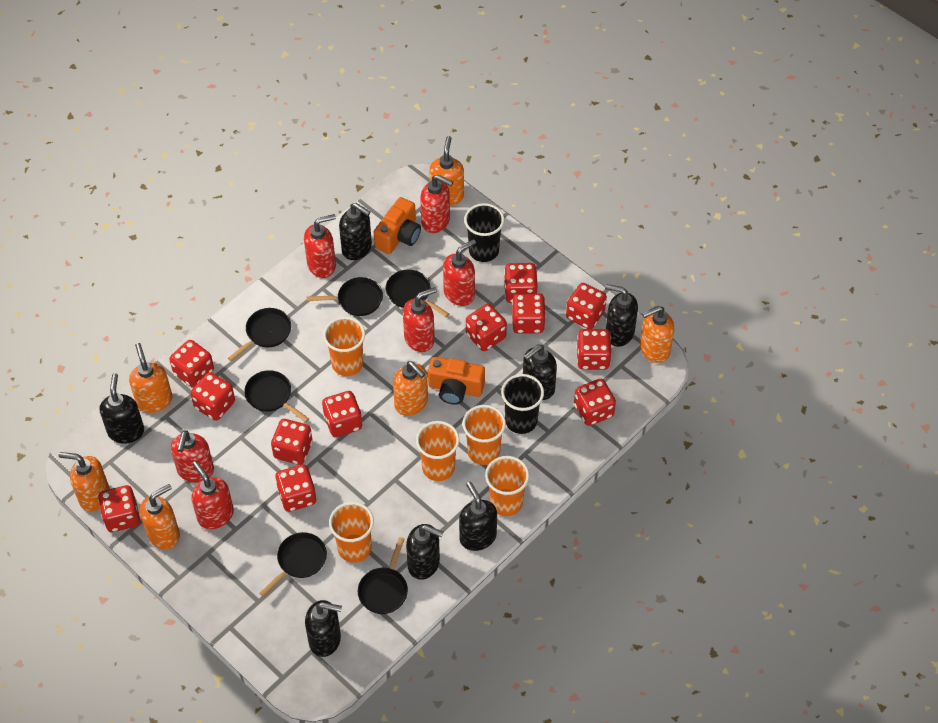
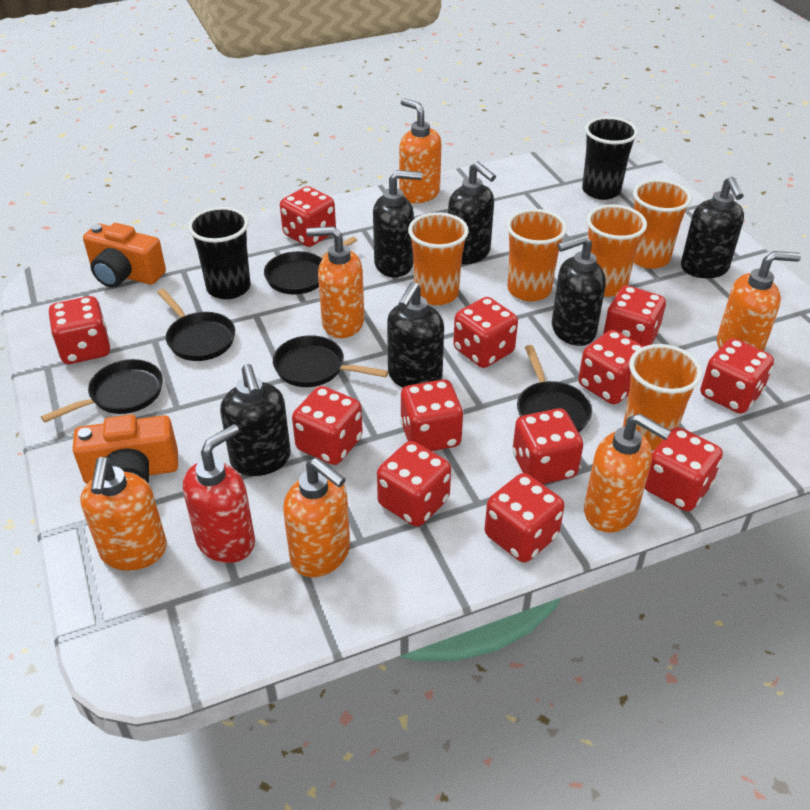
black pan: 6 -> 5
black soap dispenser: 7 -> 6
red soap dispenser: 6 -> 1

